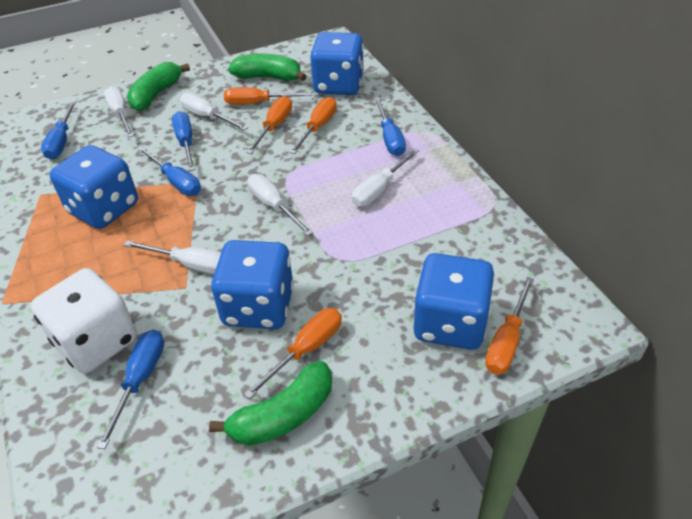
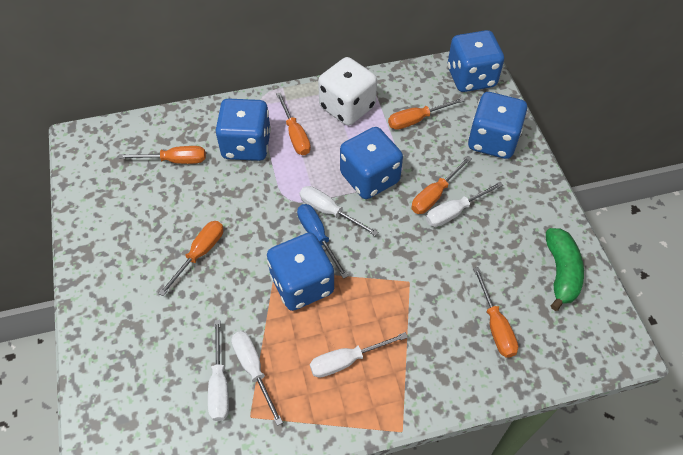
blue dice: 4 -> 5
blue screwdriver: 5 -> 1
green banana: 3 -> 1
orange screwdriver: 5 -> 6

